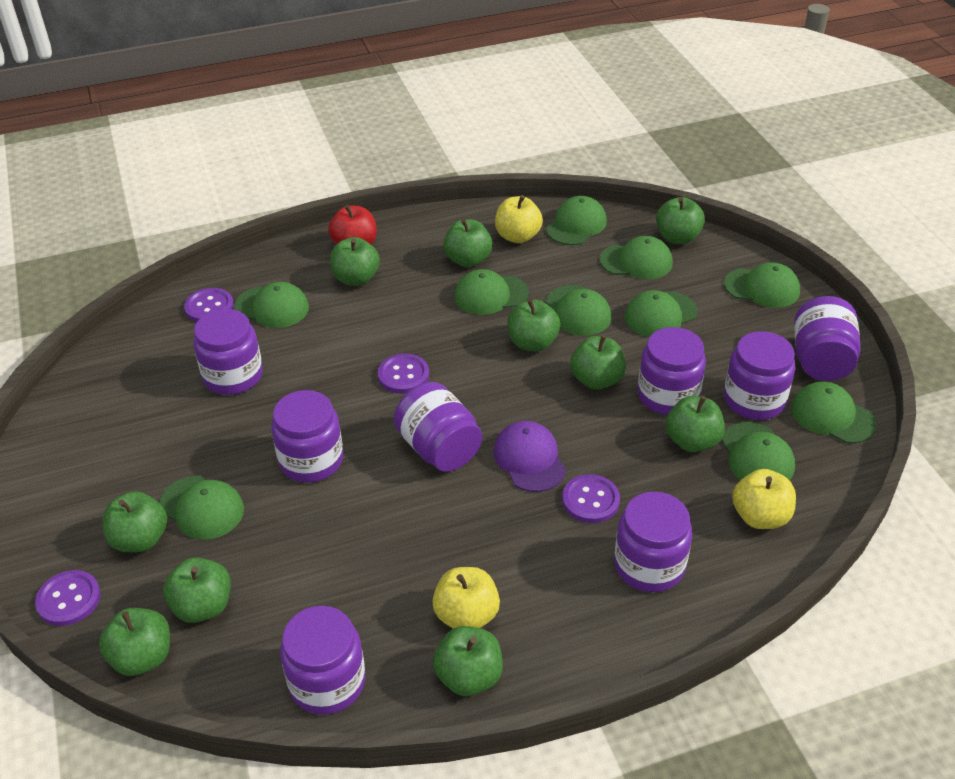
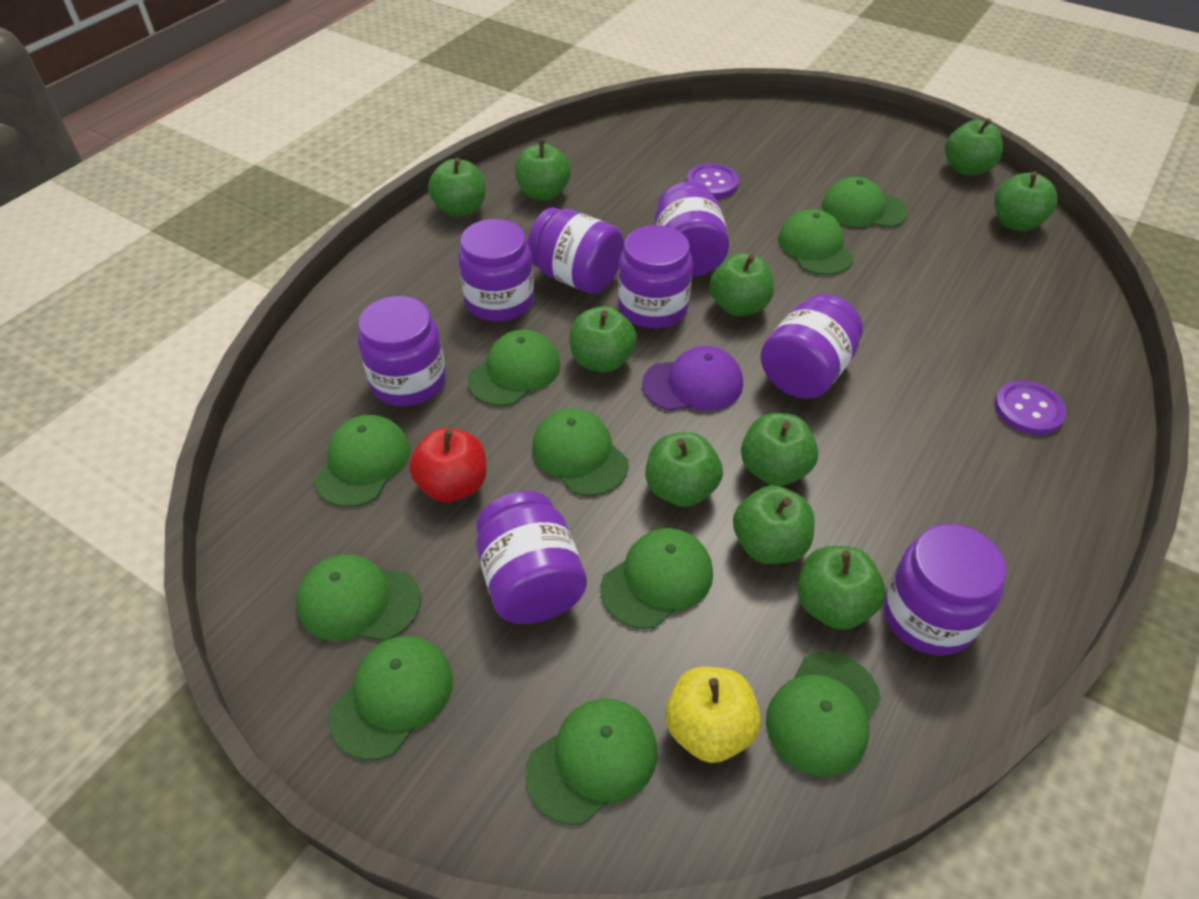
purple button: 4 -> 2
yellow apple: 3 -> 1

